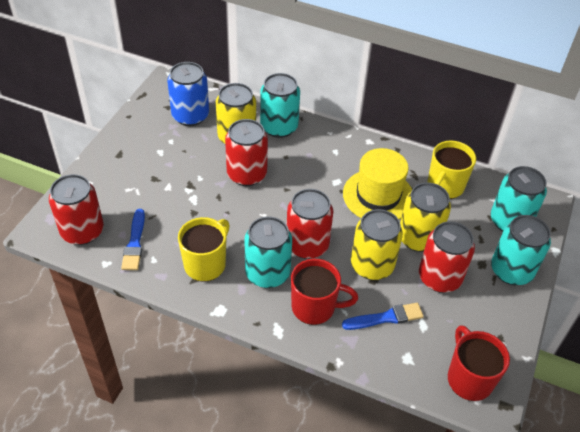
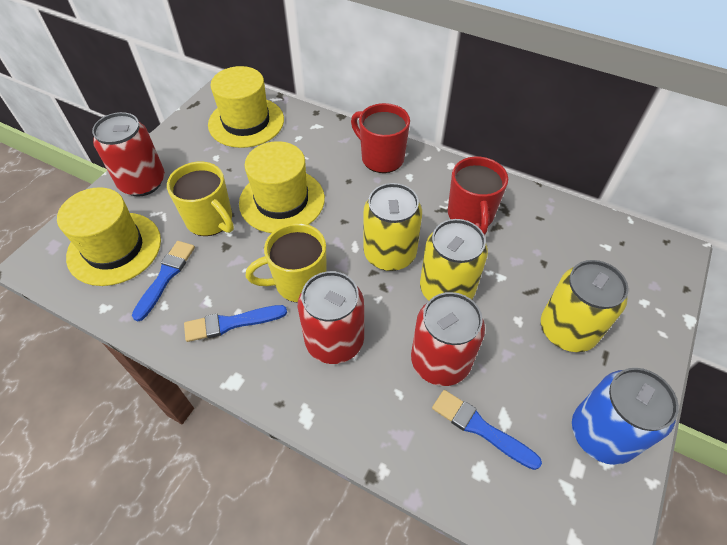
blue brush: 2 -> 3
red can: 4 -> 3
turquoise can: 4 -> 0
yellow hat: 1 -> 3

